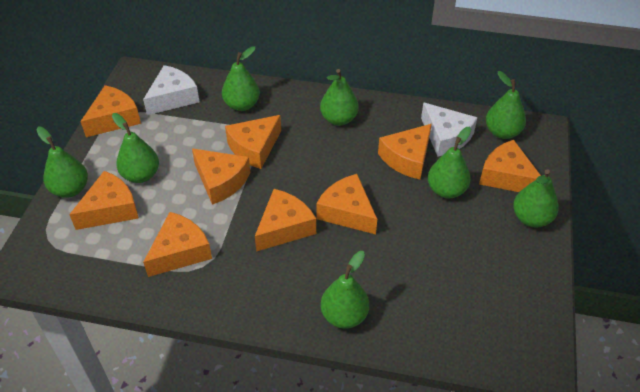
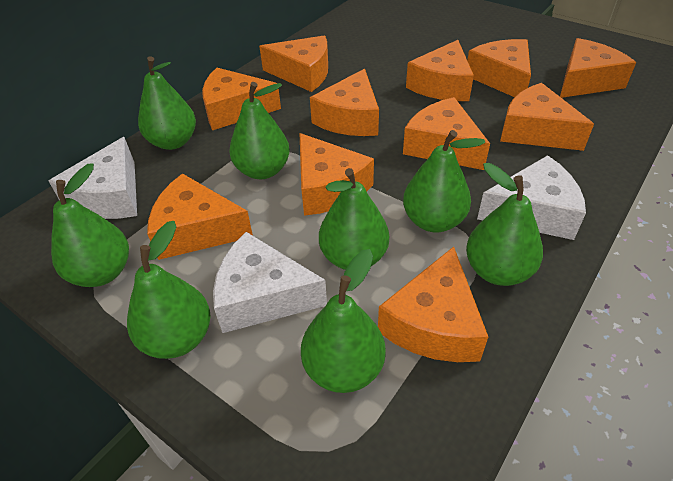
orange cheese: 9 -> 11
white cheese: 2 -> 3

